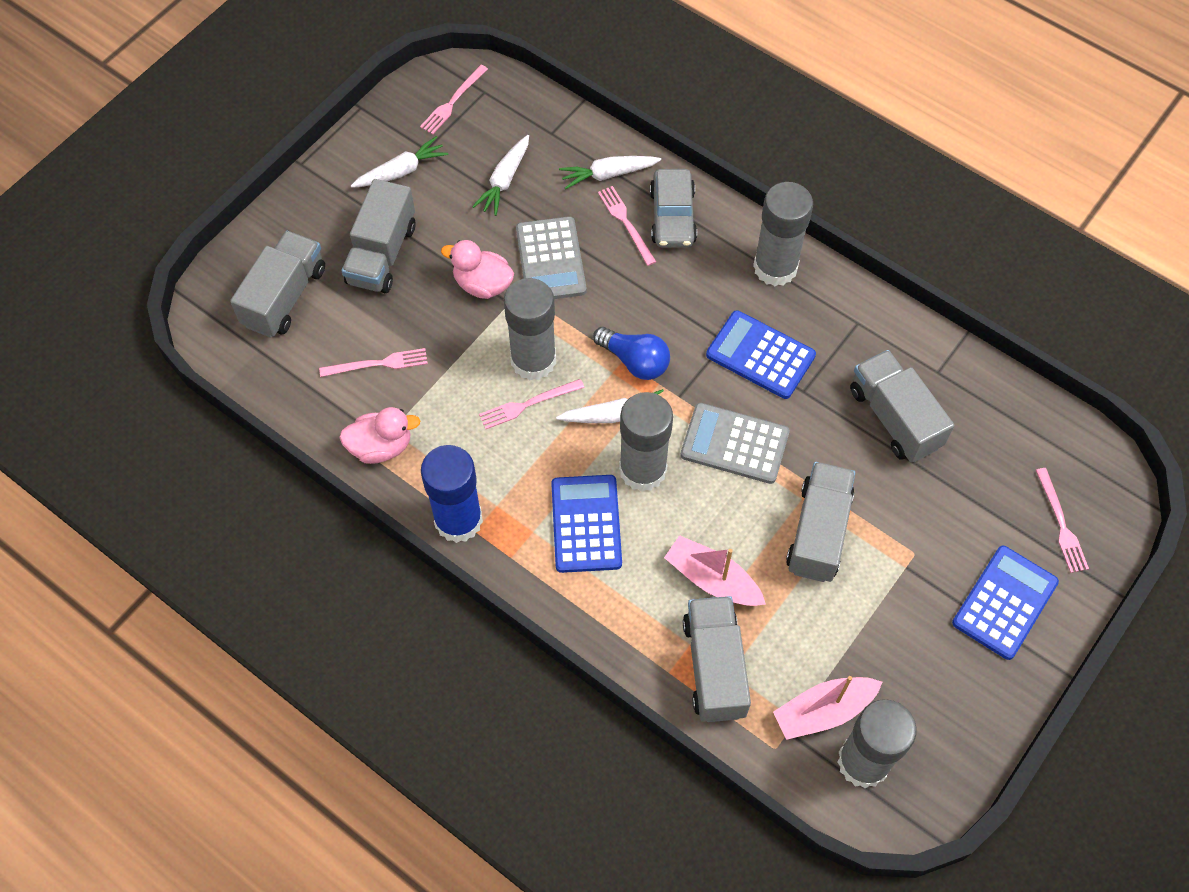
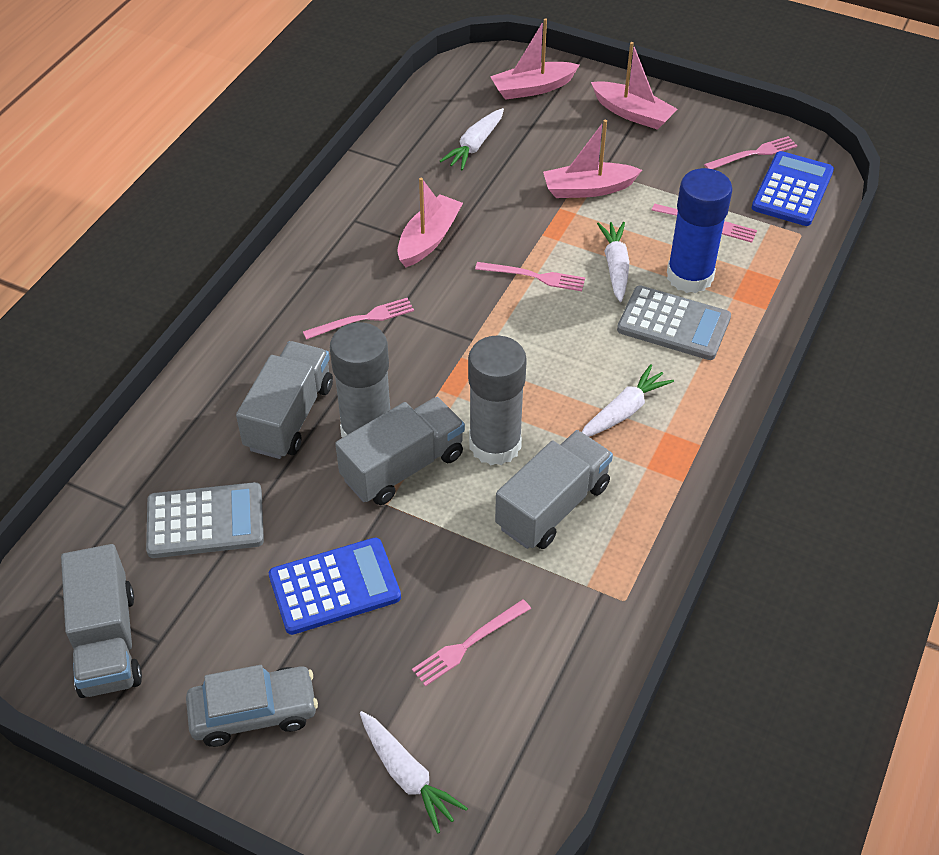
blue calculator: 3 -> 2
blue light bulb: 1 -> 0
grey glue stick: 4 -> 2
grey truck: 5 -> 4
pink boat: 2 -> 4
pink duck: 2 -> 0

